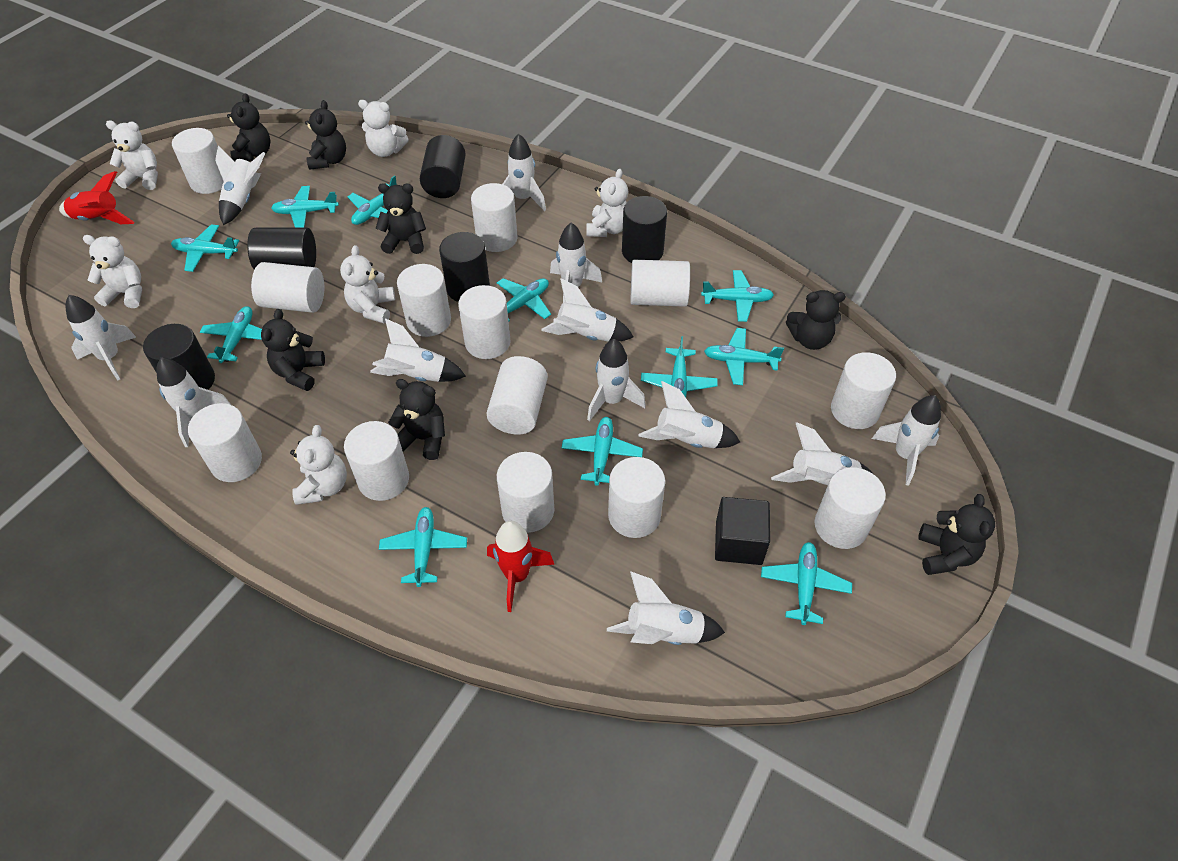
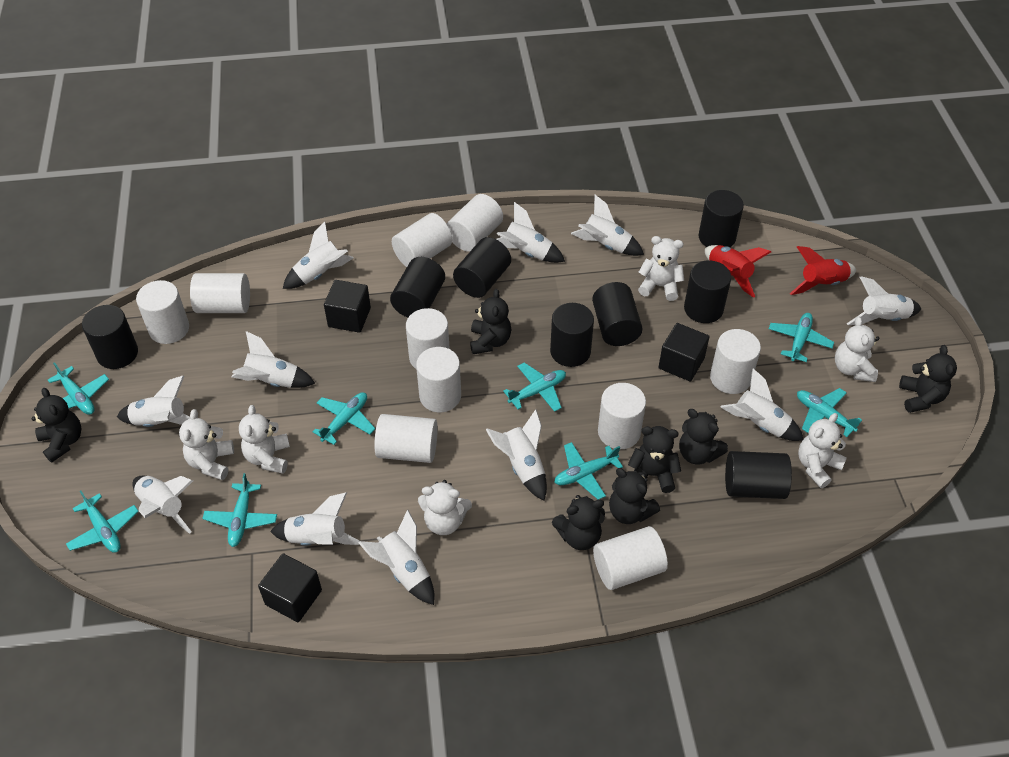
black cube: 1 -> 3
black cylinder: 5 -> 8
turquoise plane: 11 -> 8
white cylinder: 13 -> 10
white rocket: 12 -> 11

